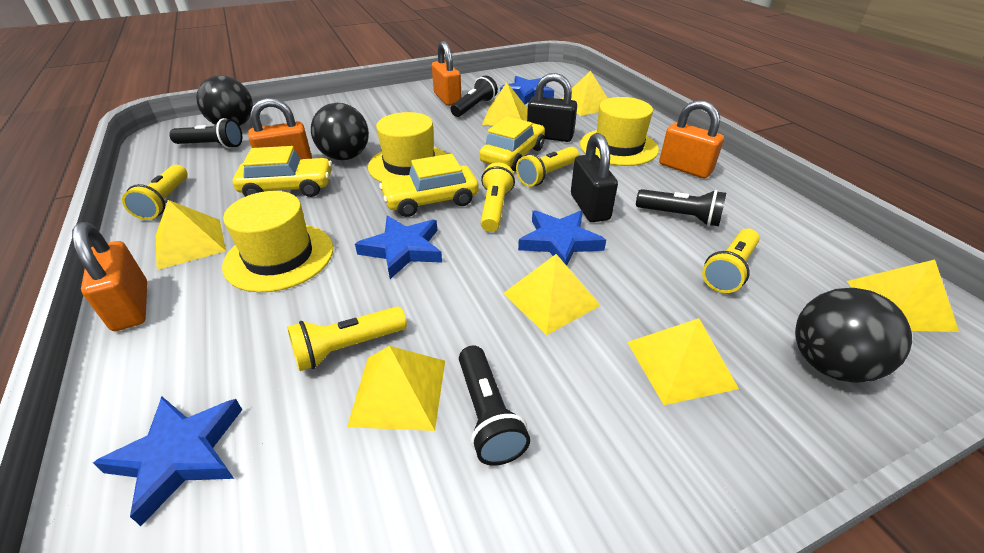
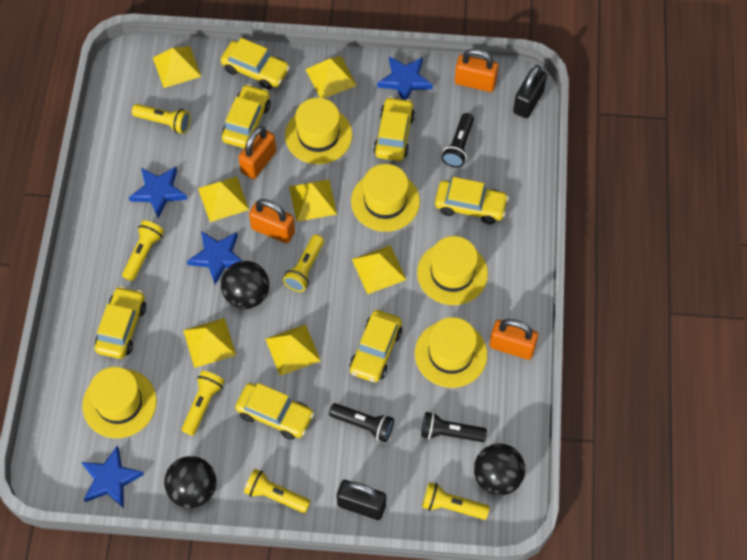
black flashlight: 4 -> 3
yellow car: 3 -> 7
yellow flashlight: 5 -> 6
yellow hat: 3 -> 5

